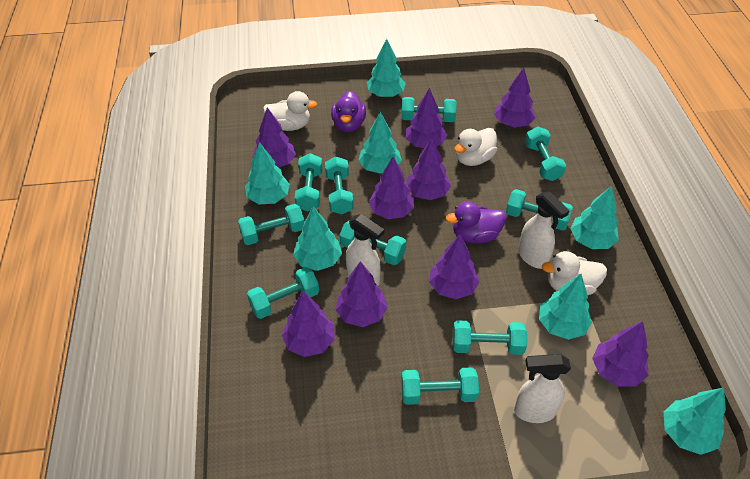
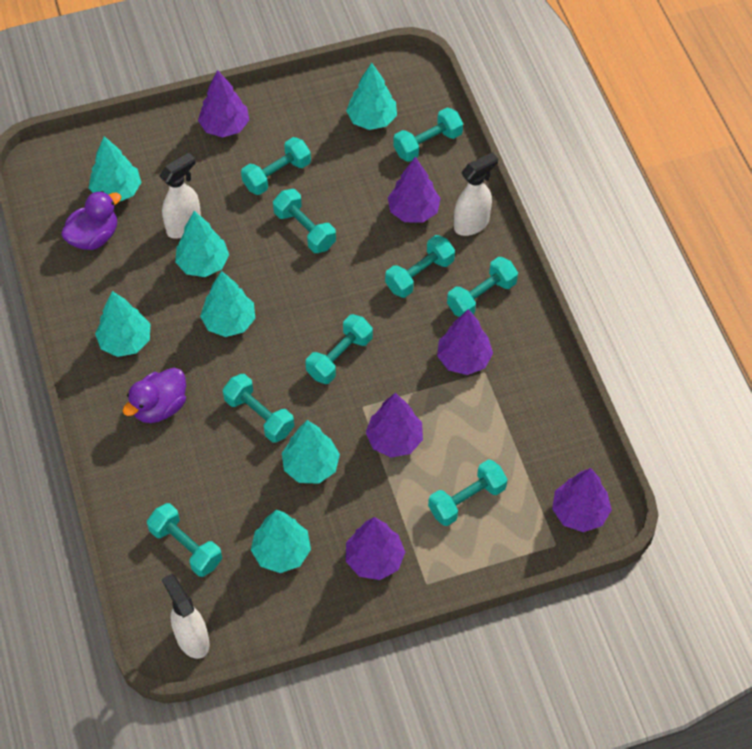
purple tree: 9 -> 6
turquoise dumbbell: 10 -> 9
white duck: 3 -> 0

